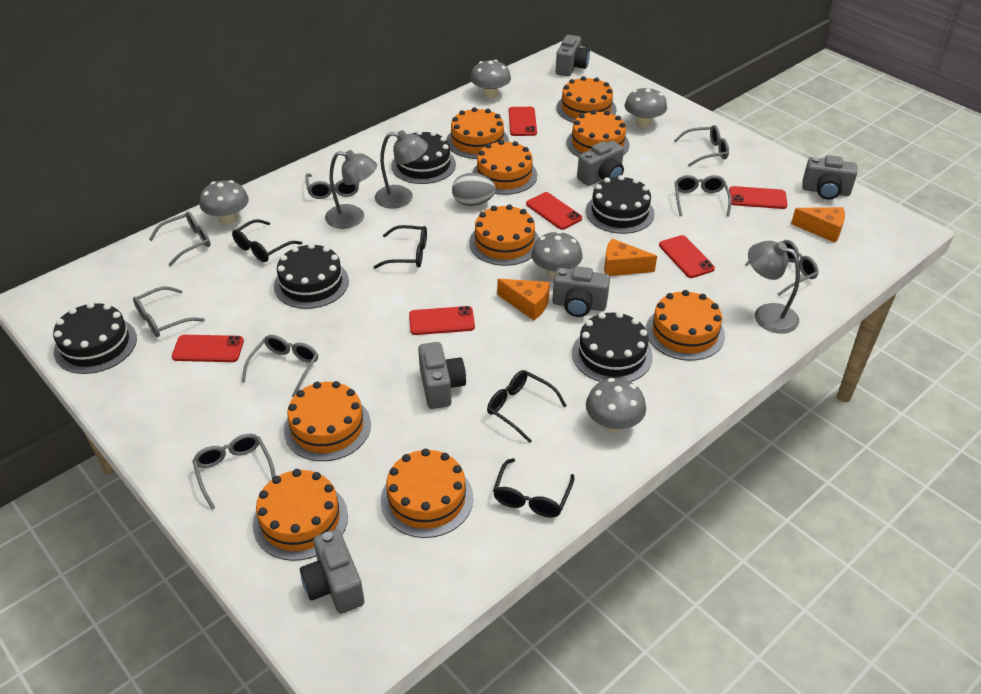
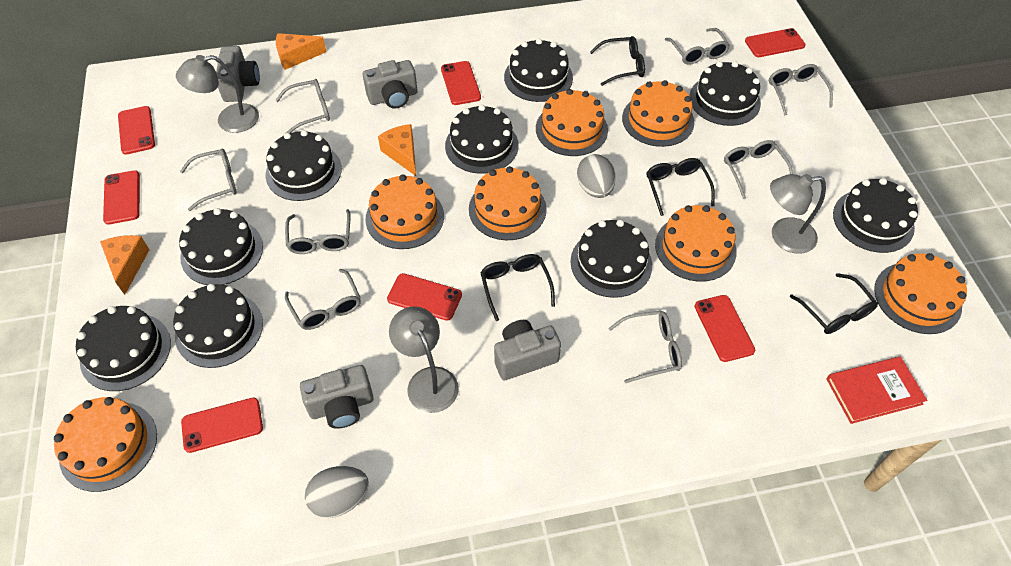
black cake: 5 -> 9
grey camera: 6 -> 4
grey egg: 1 -> 2
grey mushroom: 5 -> 0
orange cake: 9 -> 7
red book: 0 -> 1
red phone: 6 -> 7

